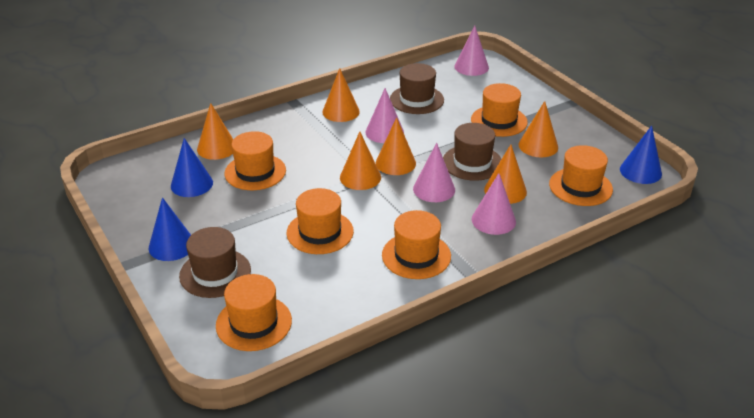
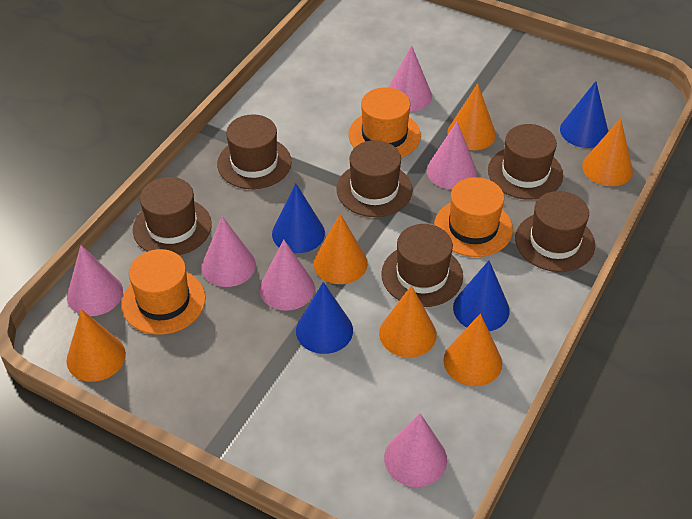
blue cone: 3 -> 4
brown hat: 3 -> 6
orange hat: 6 -> 3
pink cone: 4 -> 6

